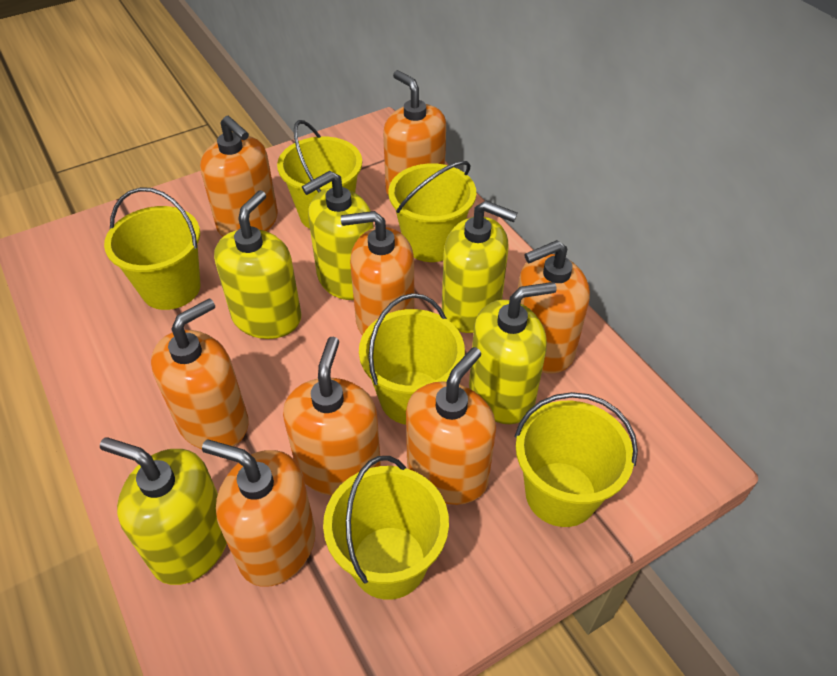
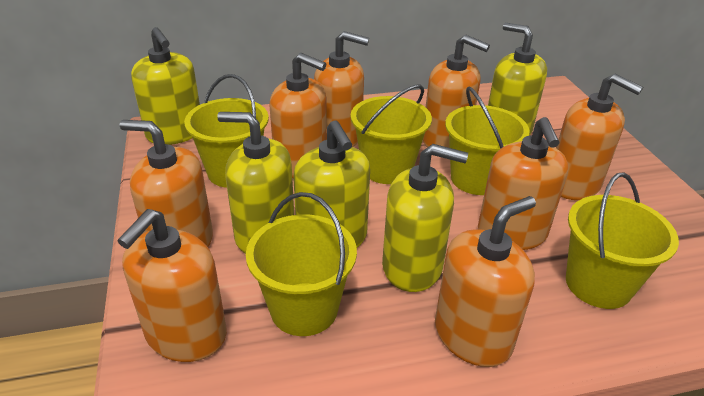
yellow bucket: 6 -> 5

